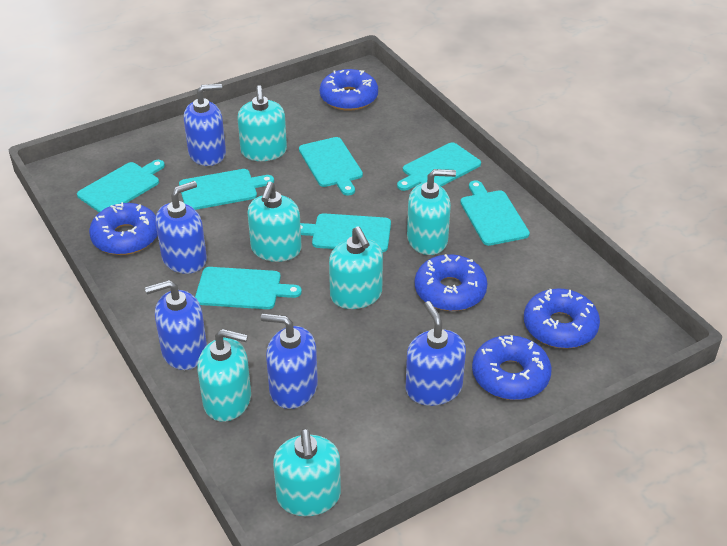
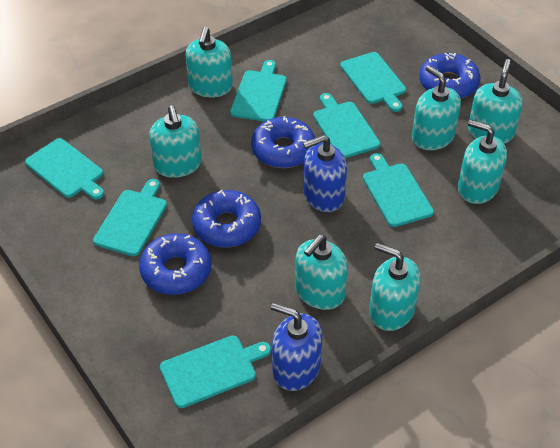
blue donut: 5 -> 4
blue soap dispenser: 5 -> 2
turquoise soap dispenser: 6 -> 7

